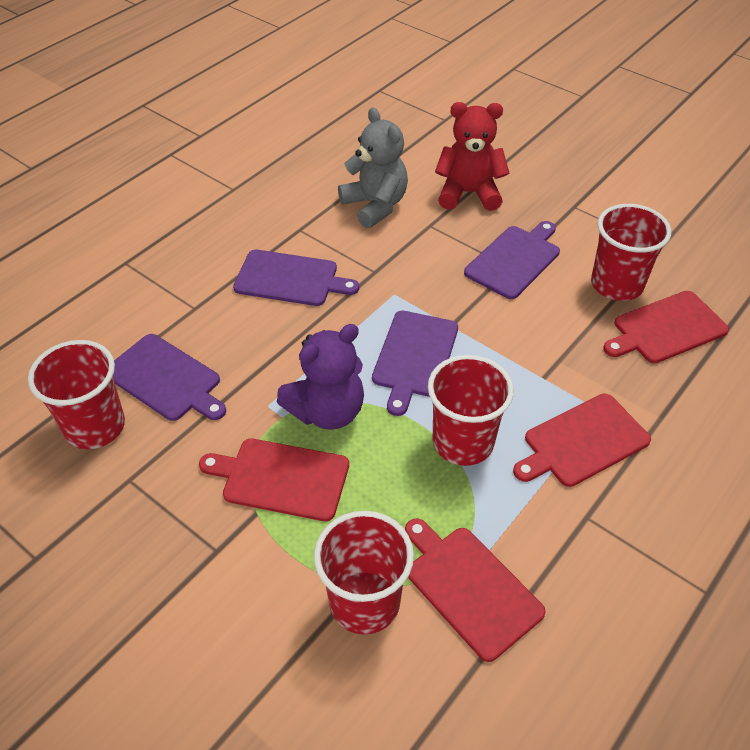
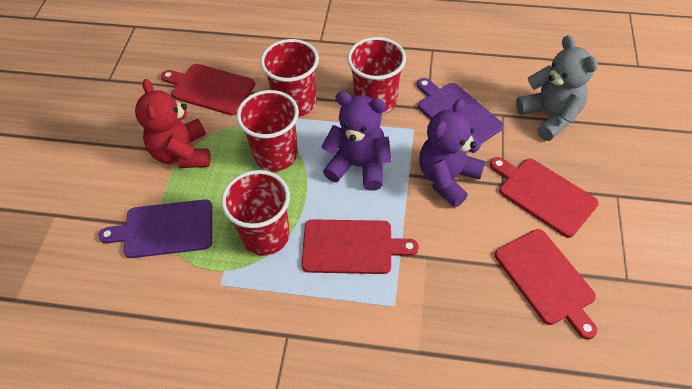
purple cutting board: 4 -> 2
purple teddy bear: 1 -> 2

